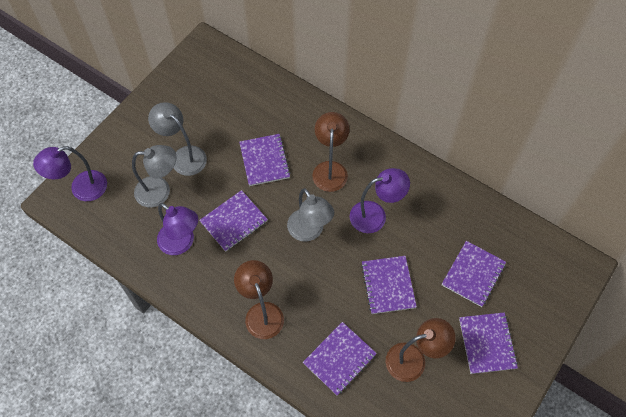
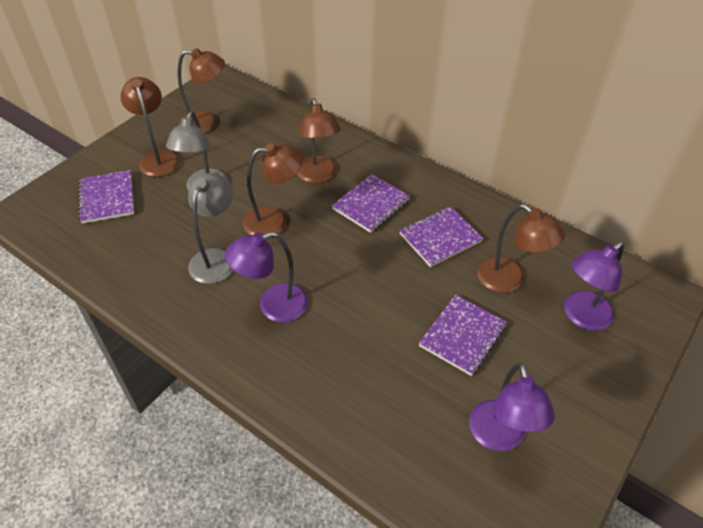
brown lamp: 3 -> 5
grey lamp: 3 -> 2
purple notebook: 6 -> 4

